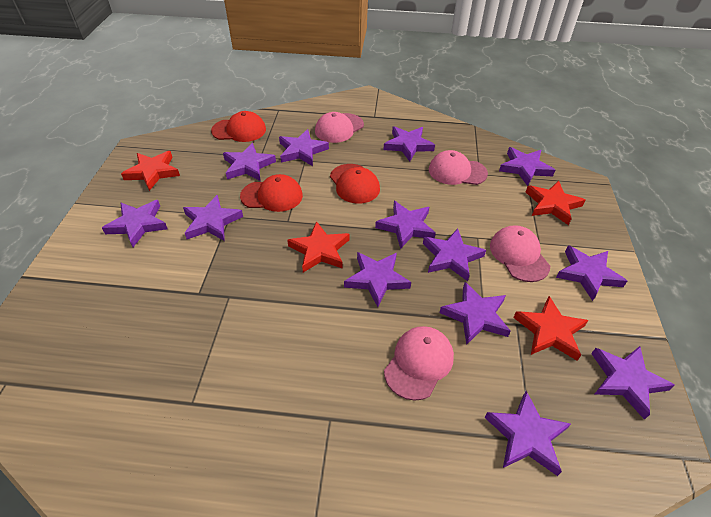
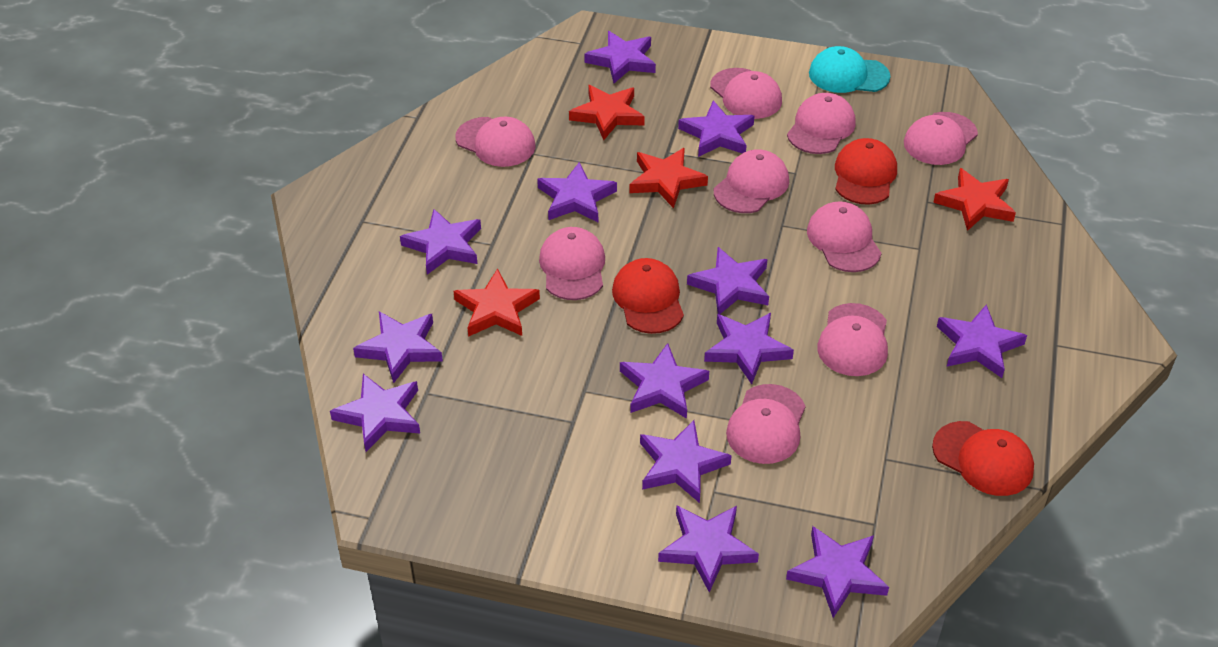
pink cap: 4 -> 9
turquoise cap: 0 -> 1

